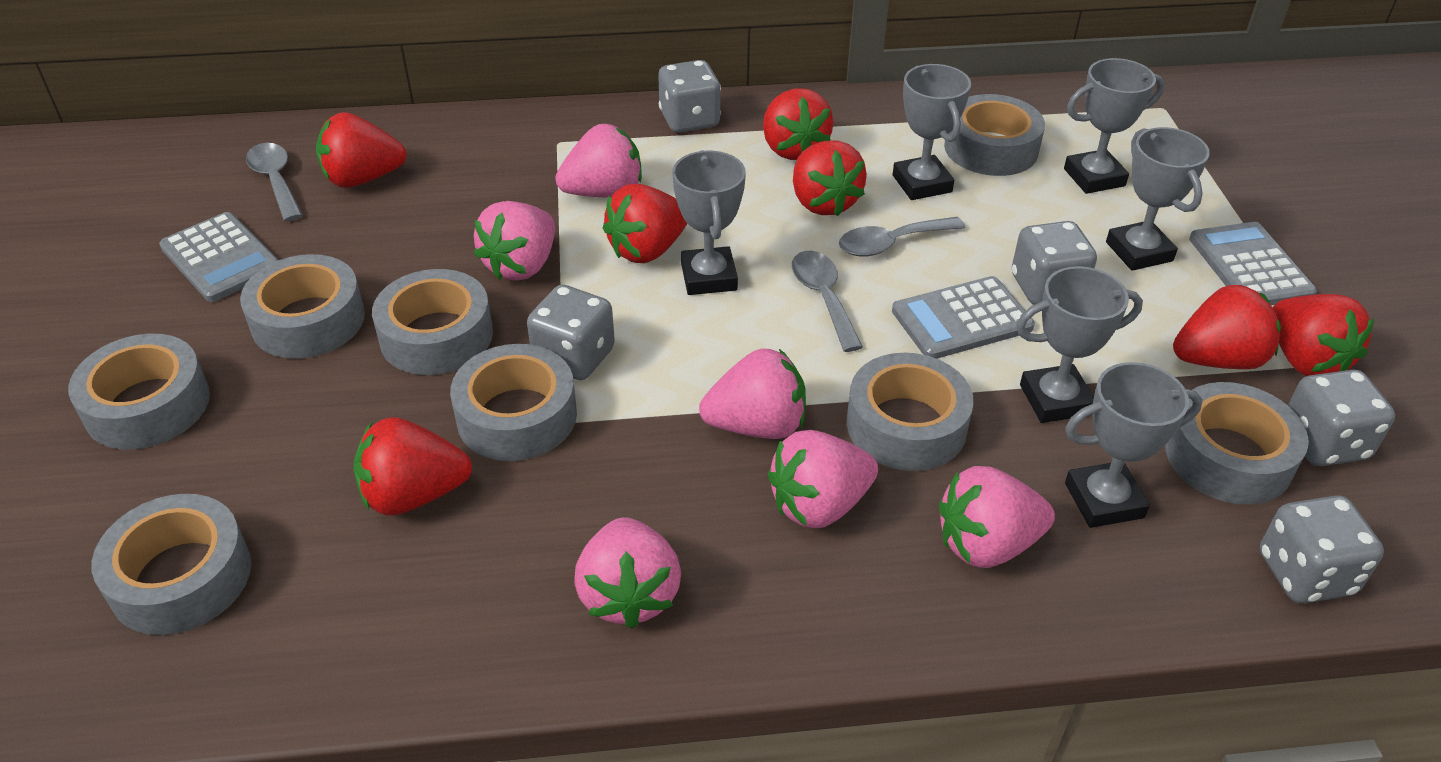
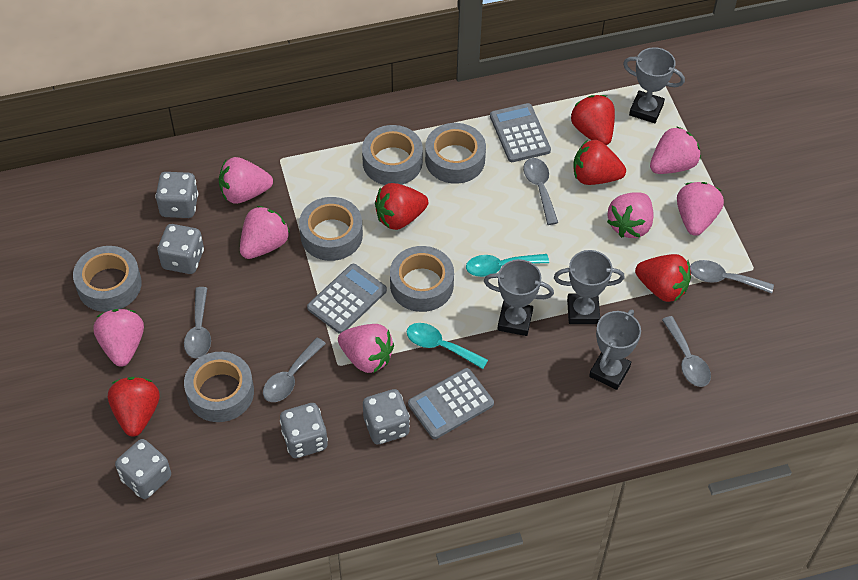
grey spoon: 3 -> 5
grey tape: 8 -> 6
grey trophy: 6 -> 4
pink strawberry: 6 -> 7
red strawberry: 7 -> 5
turquoise spoon: 0 -> 2

